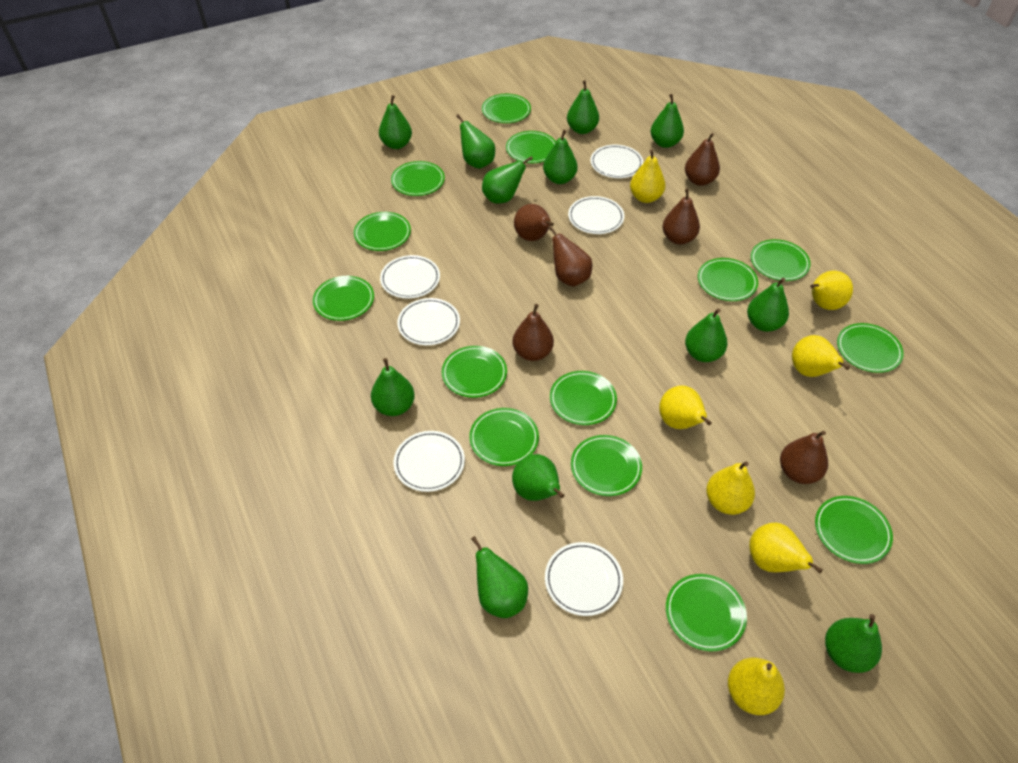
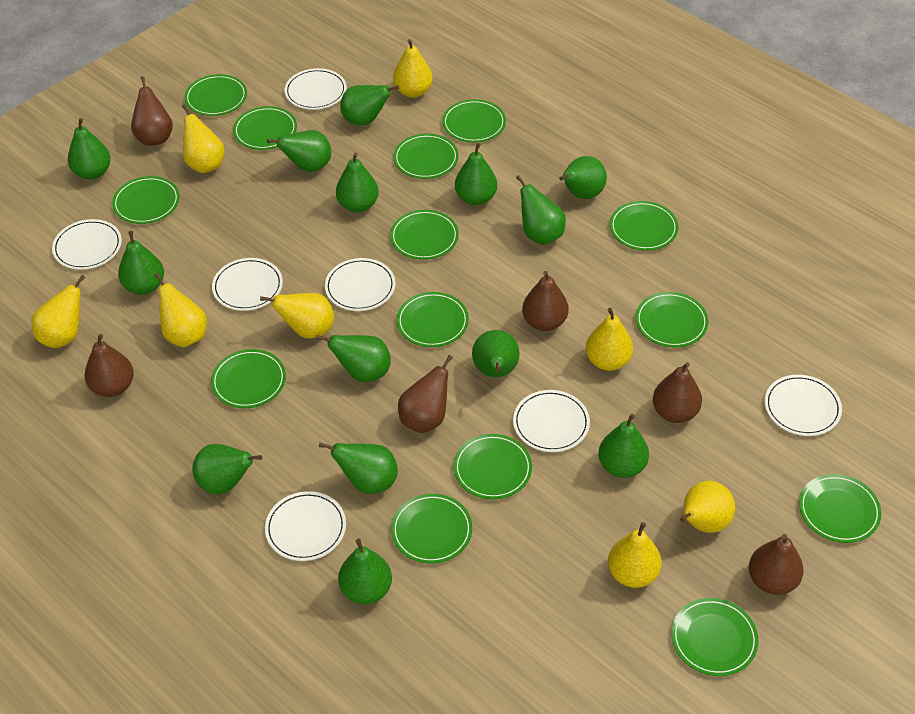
green pear: 12 -> 14
white plate: 6 -> 7
yellow pear: 7 -> 8

